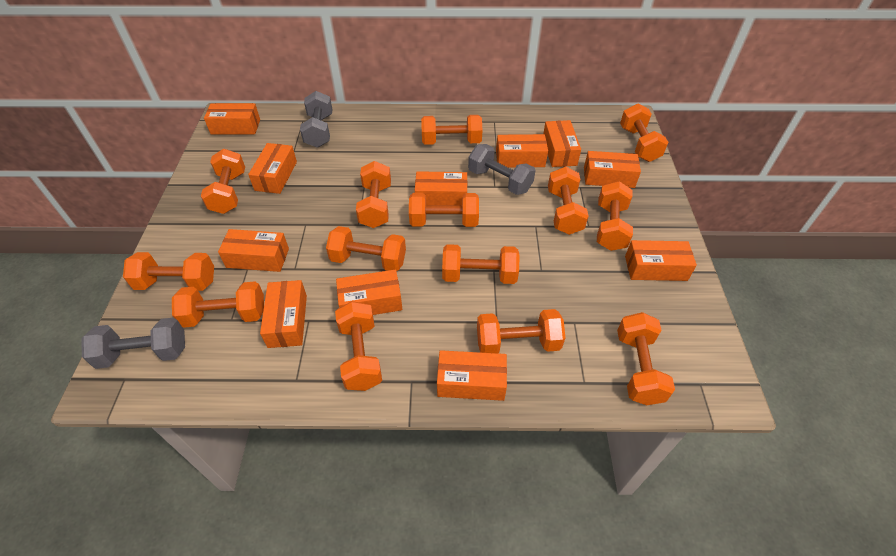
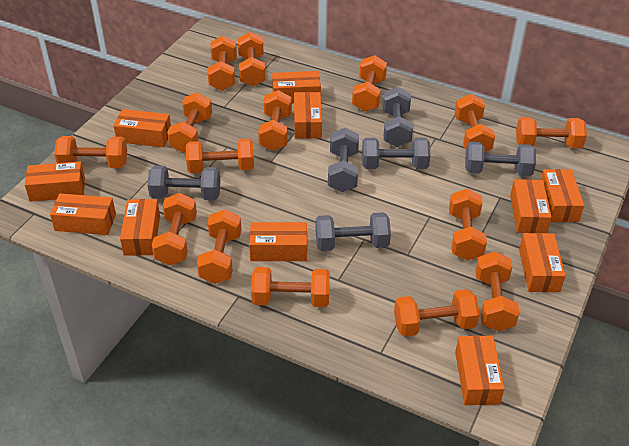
grey dumbbell: 3 -> 6
orange dumbbell: 14 -> 15

